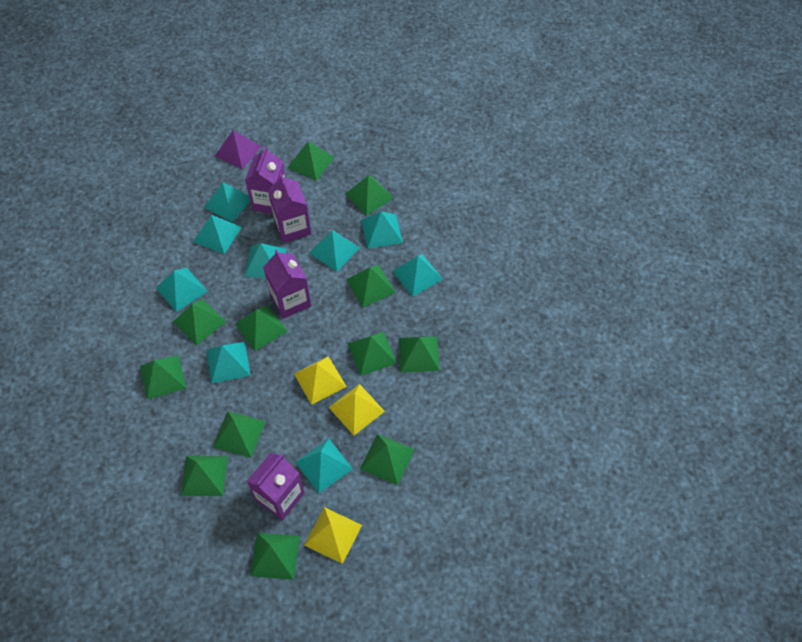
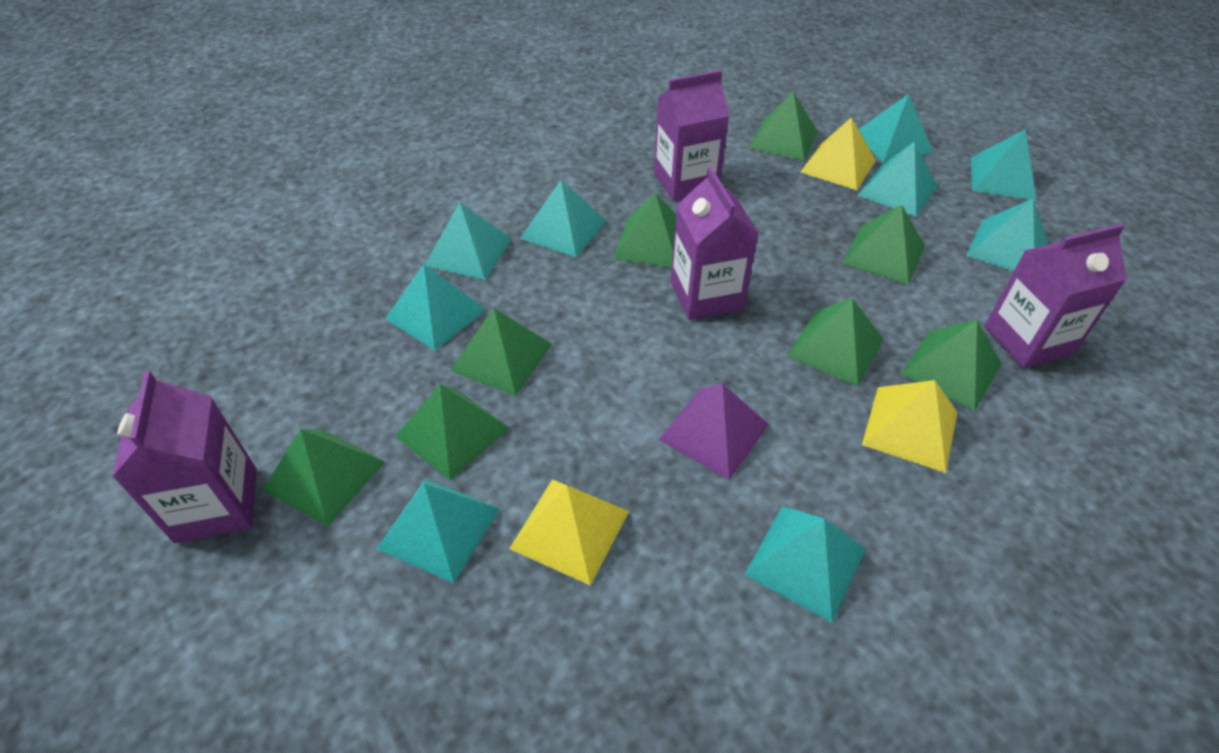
green pyramid: 12 -> 8

